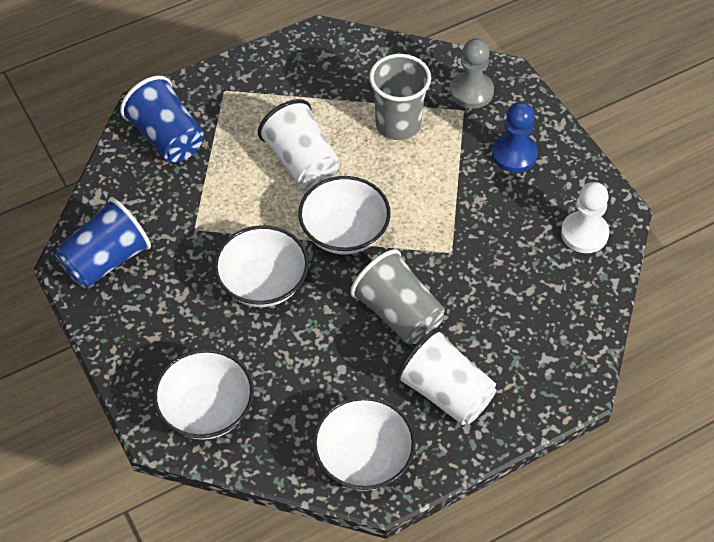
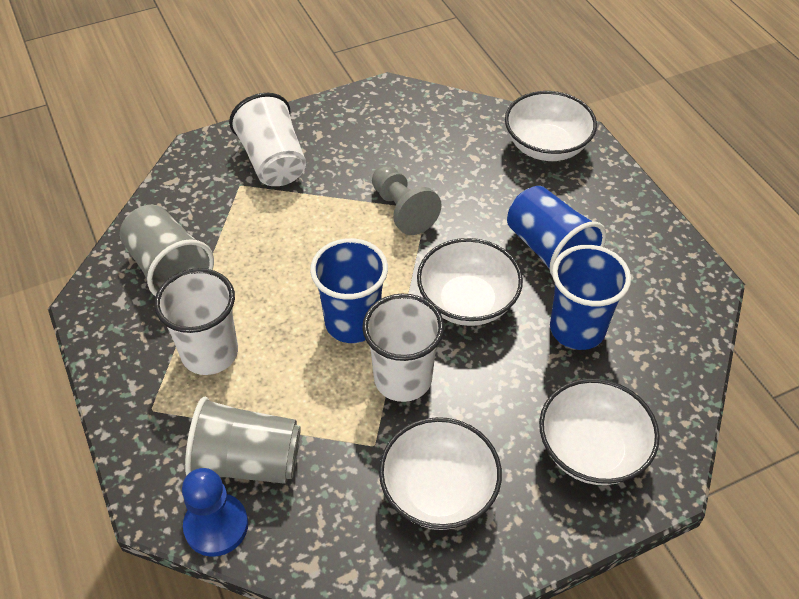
blue cup: 2 -> 3
white cup: 2 -> 3
white pawn: 1 -> 0

